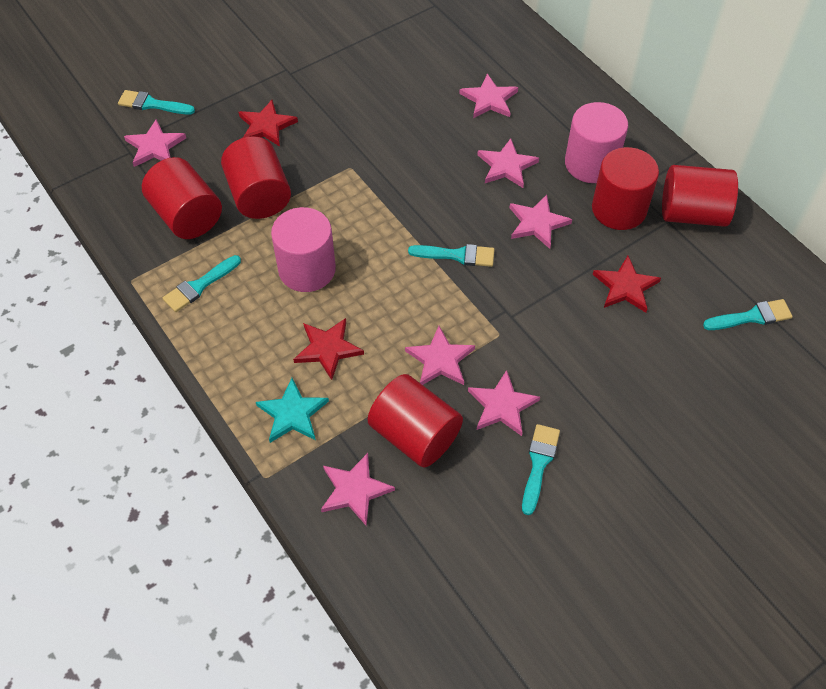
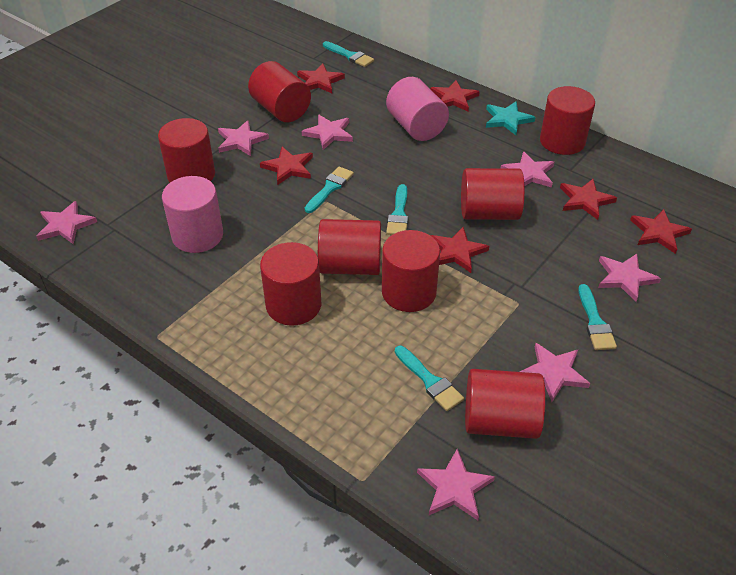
red cylinder: 5 -> 8
red star: 3 -> 6

